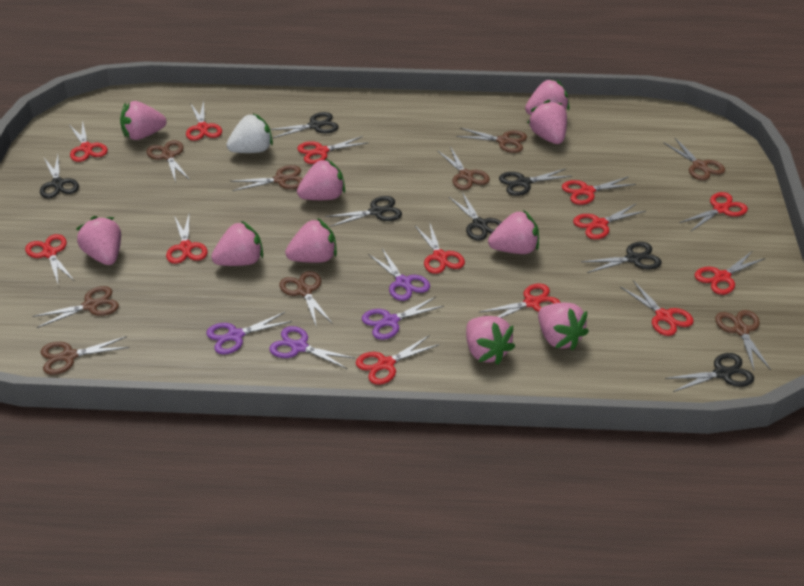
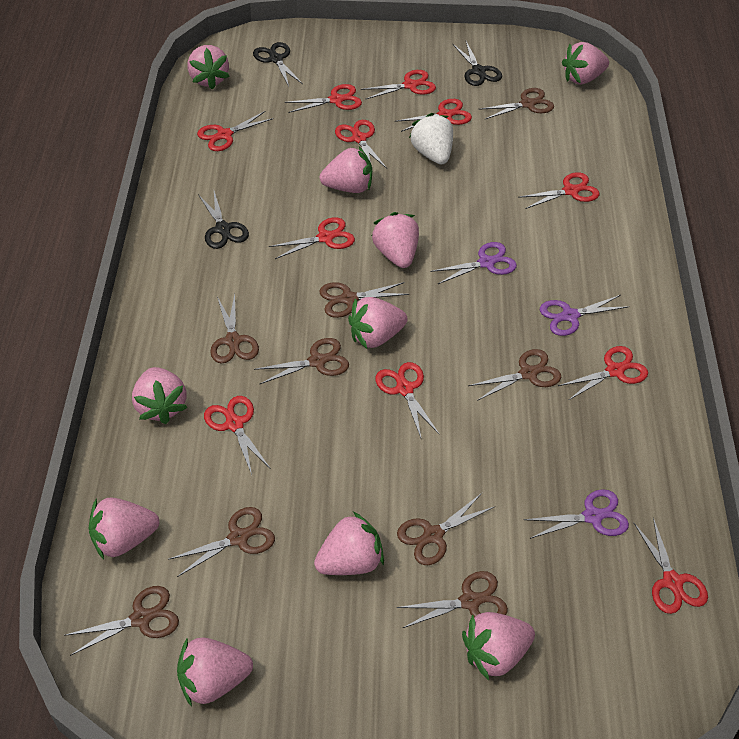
black scissors: 7 -> 3
purple scissors: 4 -> 3
red scissors: 13 -> 11

